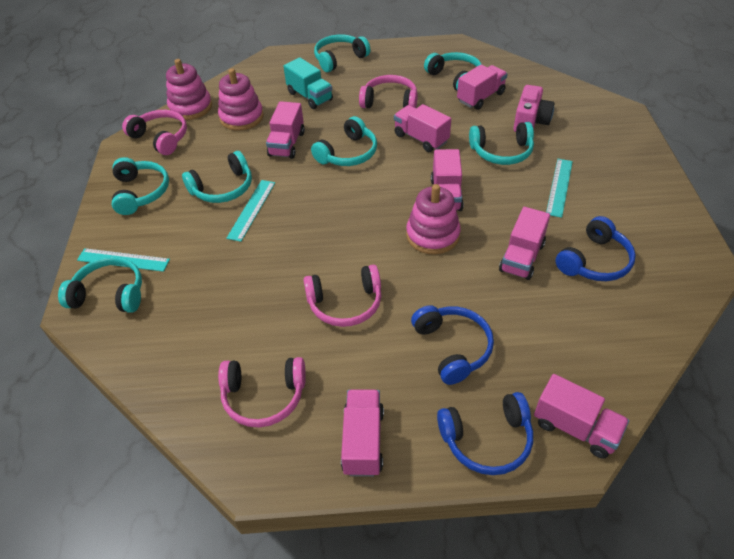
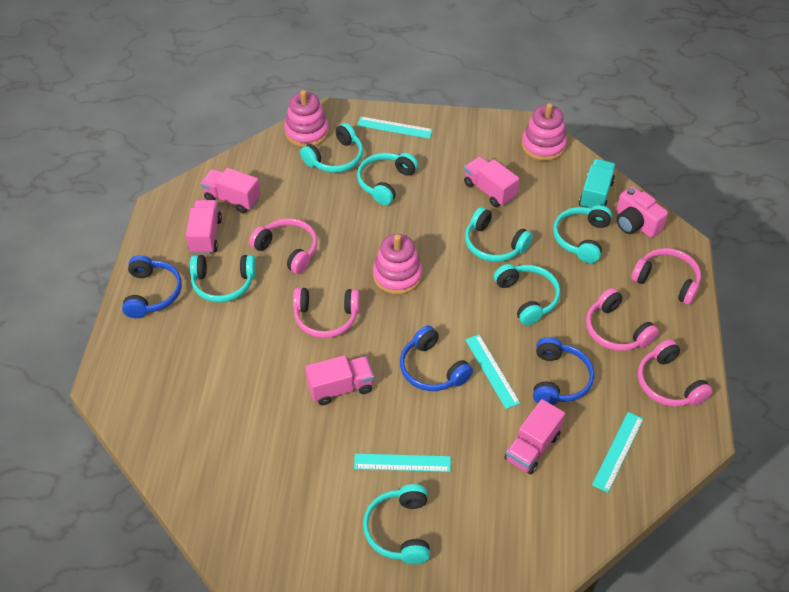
pink headphones: 4 -> 5
pink truck: 7 -> 5
turquoise ruler: 3 -> 4

